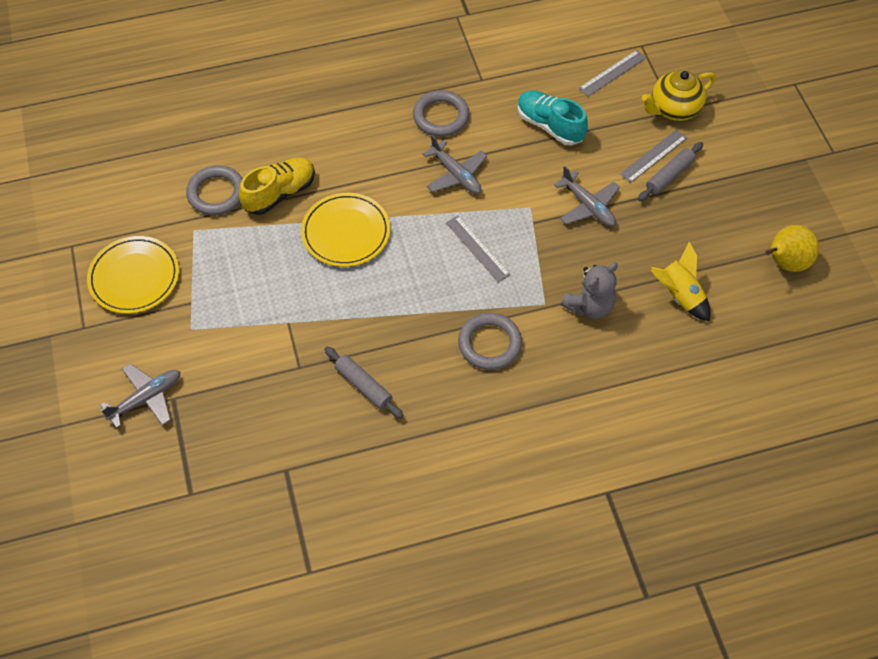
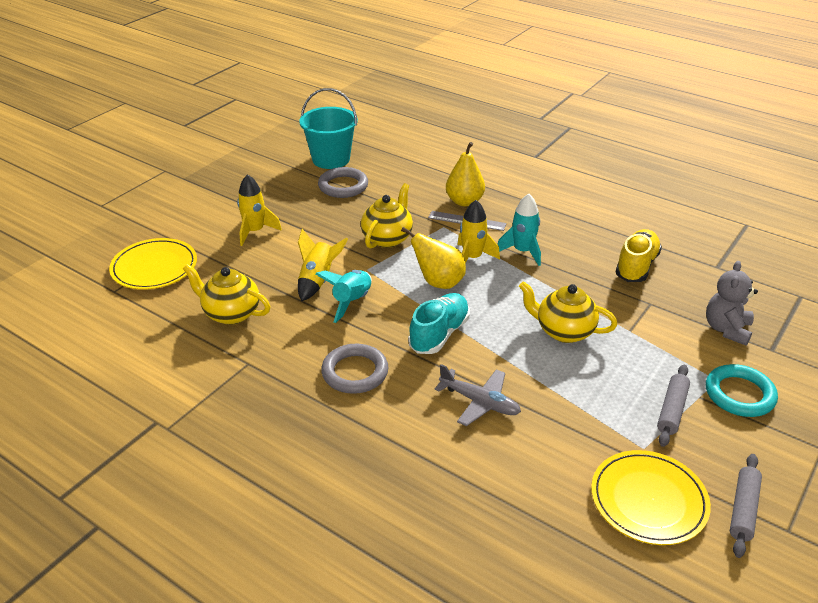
grey plane: 3 -> 1
grey ring: 3 -> 2
grey ruler: 3 -> 1
turquoise bucket: 0 -> 1
turquoise ring: 0 -> 1
turquoise rocket: 0 -> 2
yellow pear: 1 -> 2
yellow rocket: 1 -> 3
yellow teapot: 1 -> 3

